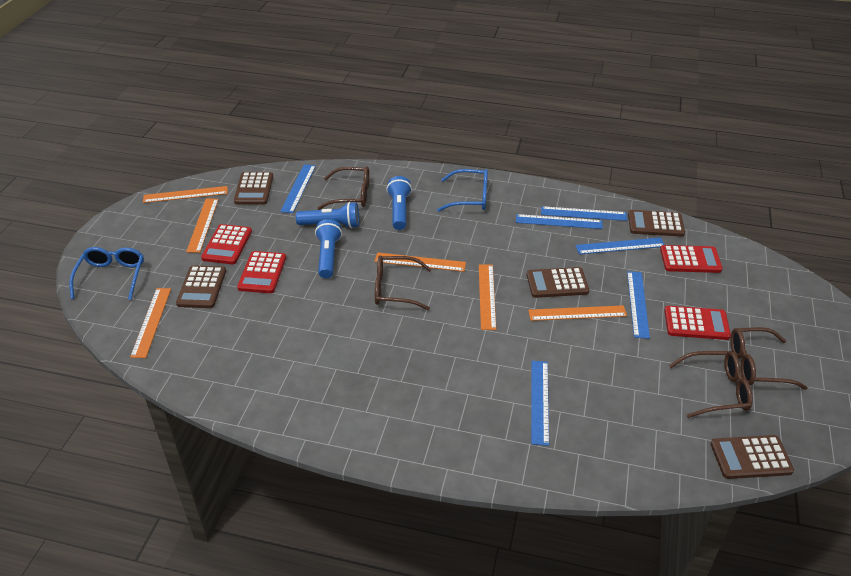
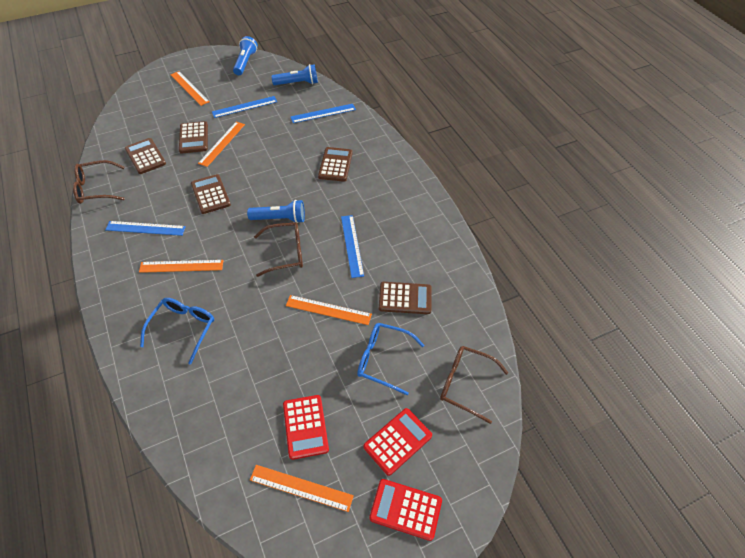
blue ruler: 6 -> 4
brown glasses: 4 -> 3
orange ruler: 6 -> 5
red calculator: 4 -> 3

